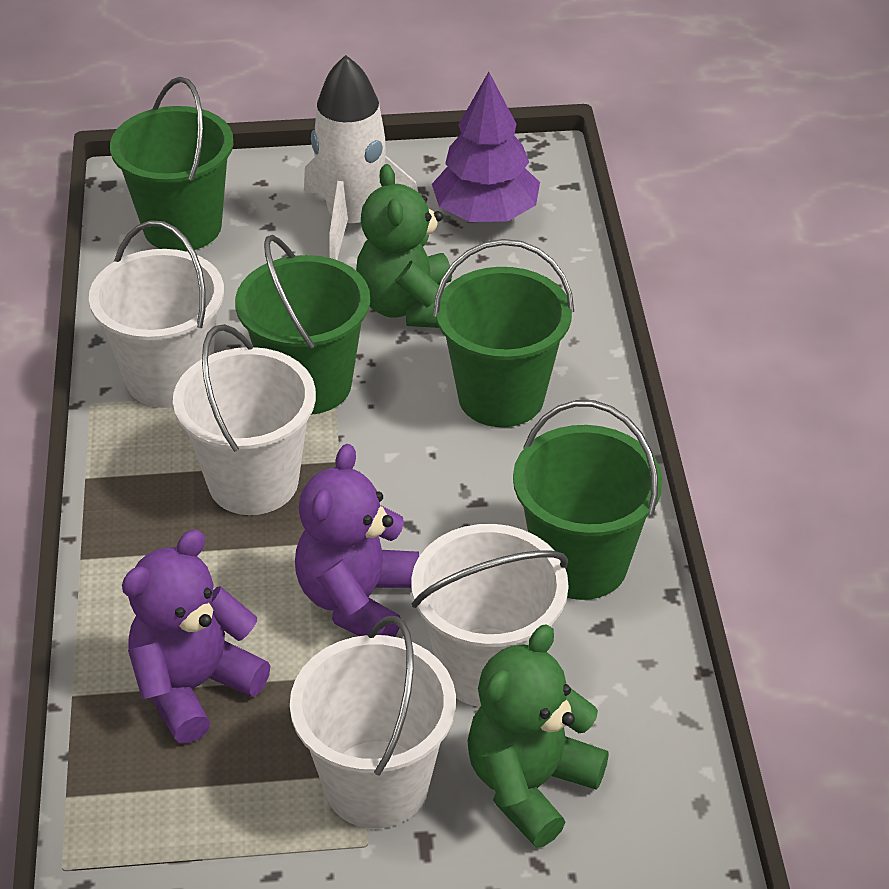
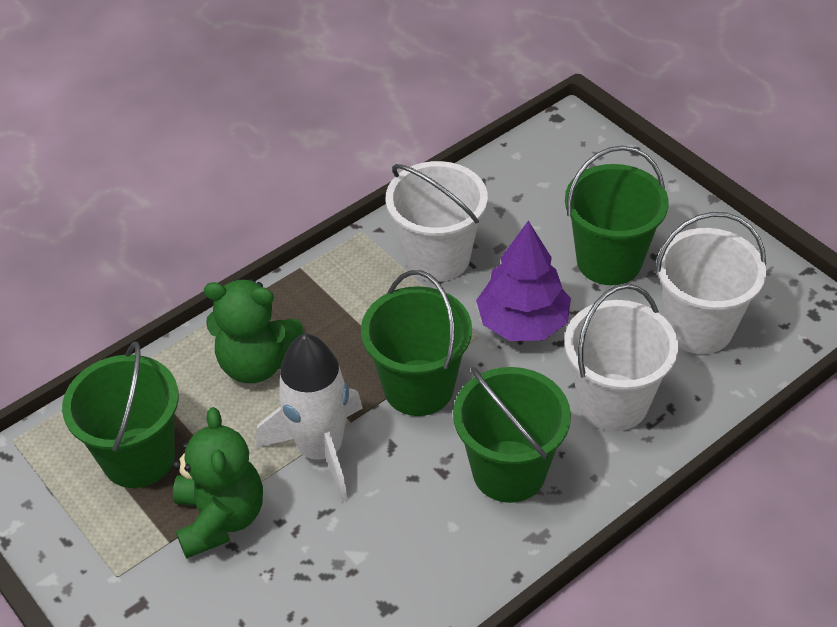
purple teddy bear: 2 -> 0
white bucket: 4 -> 3

